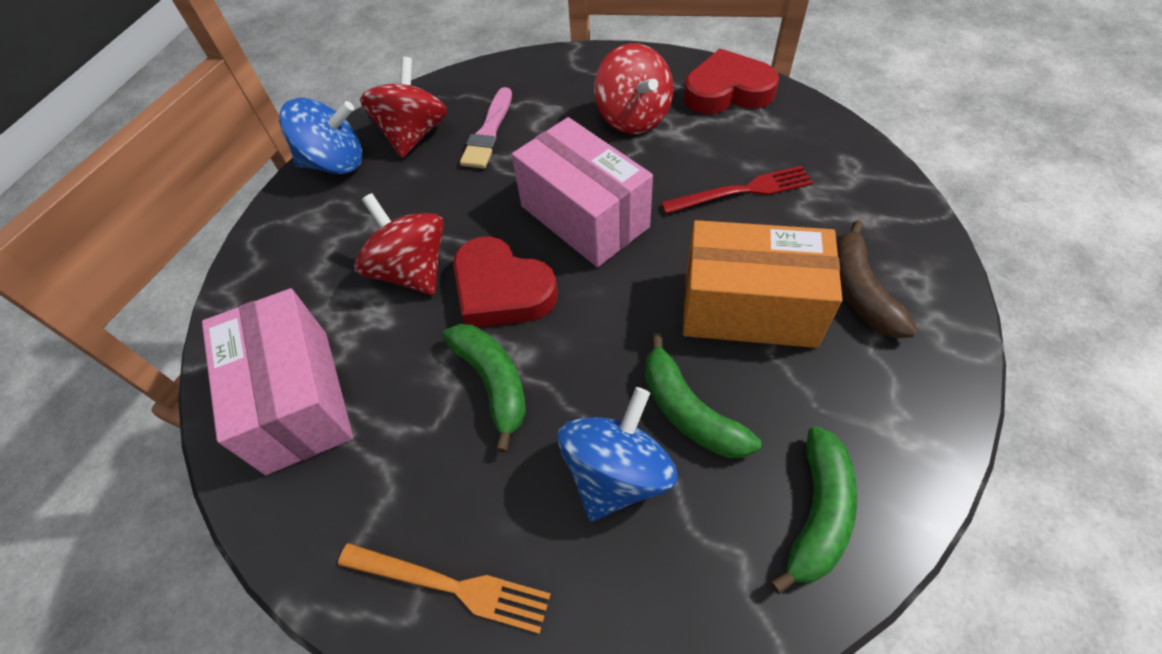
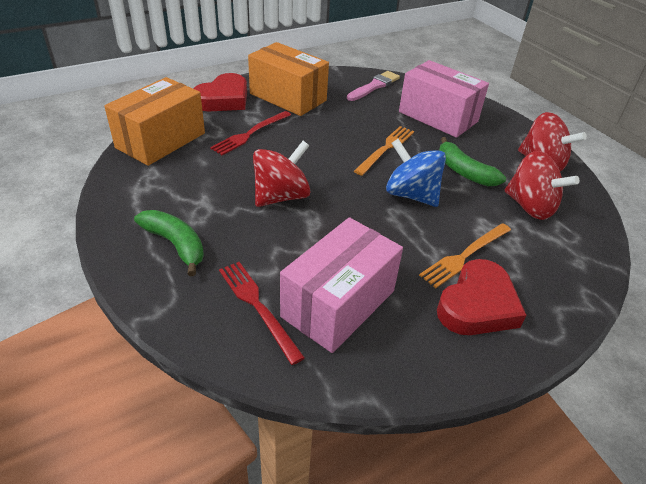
blue spinning top: 2 -> 1
brown banana: 1 -> 0
green banana: 3 -> 2
orange box: 1 -> 2
orange fork: 1 -> 2
red fork: 1 -> 2

